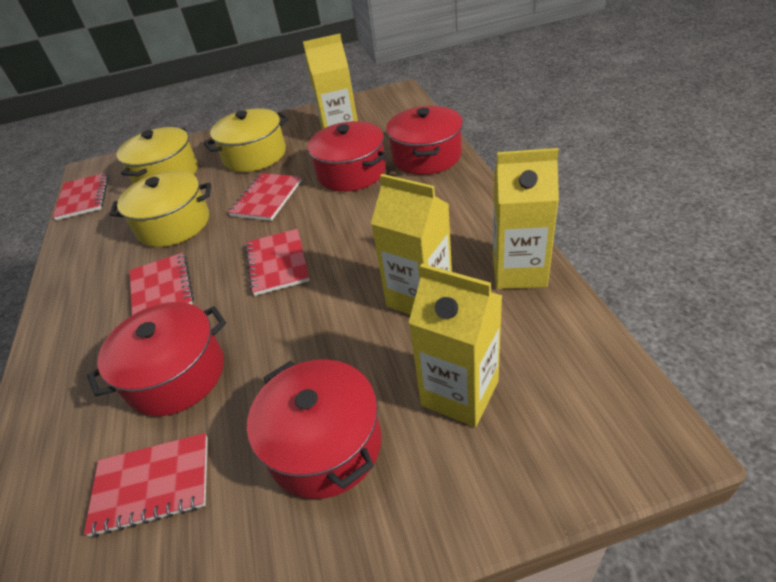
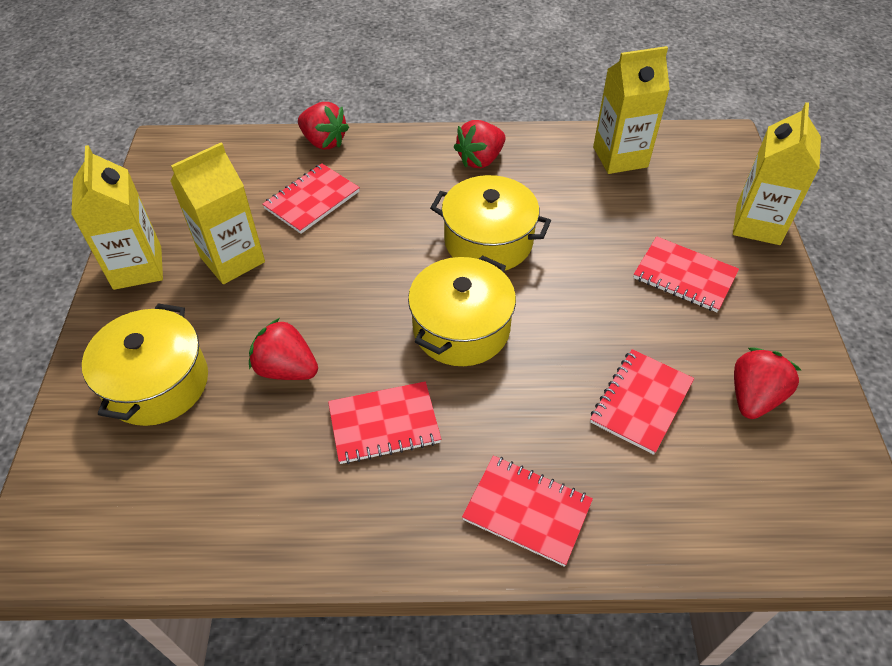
red pot: 4 -> 0
red strawberry: 0 -> 4

